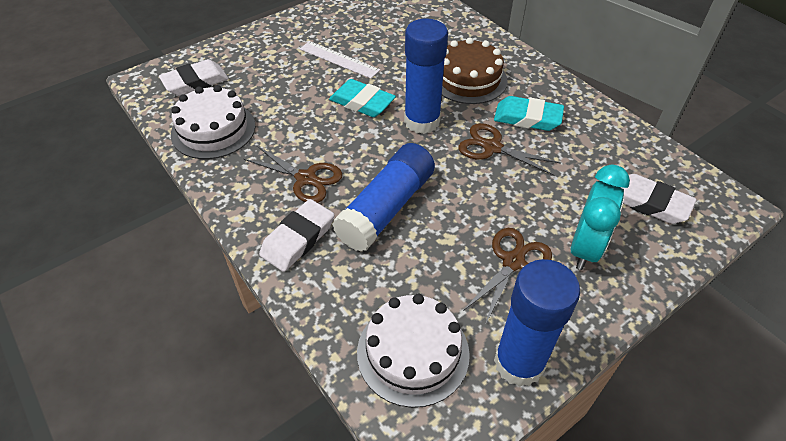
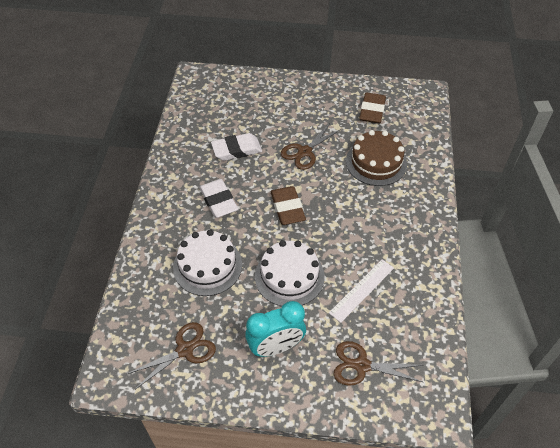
blue glue stick: 3 -> 0
brown eraser: 0 -> 2
turquoise eraser: 2 -> 0
white eraser: 3 -> 2

